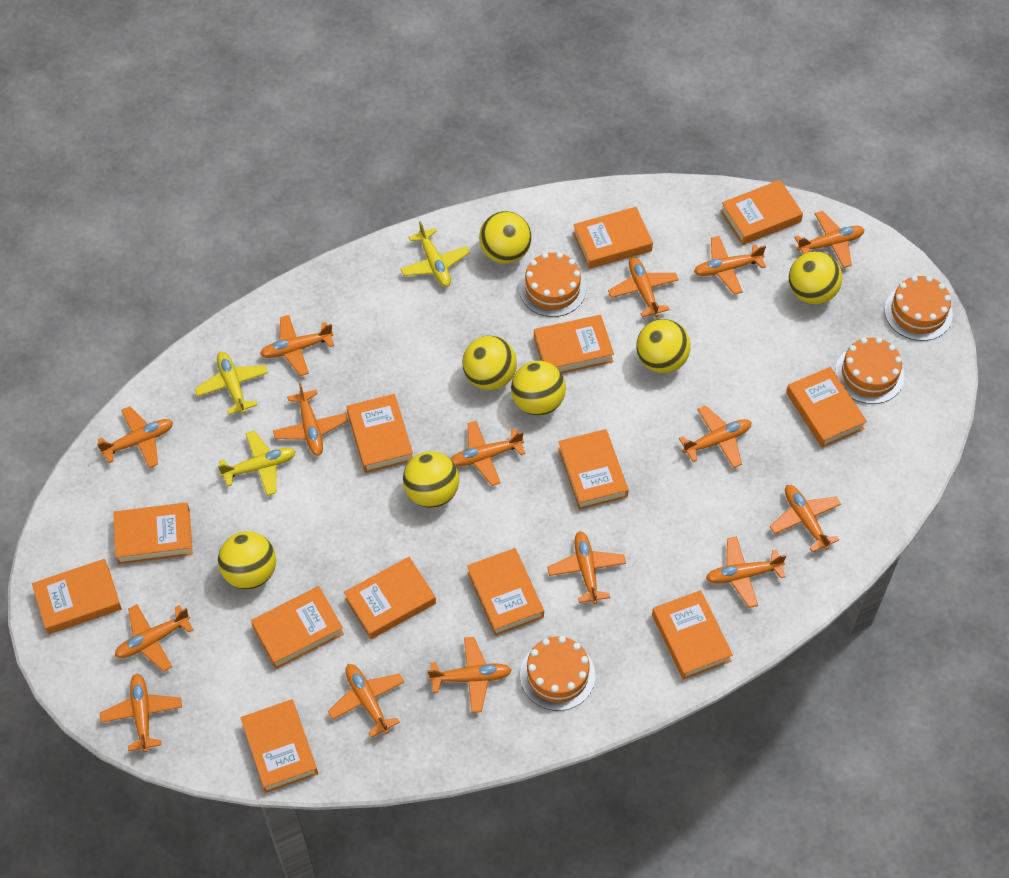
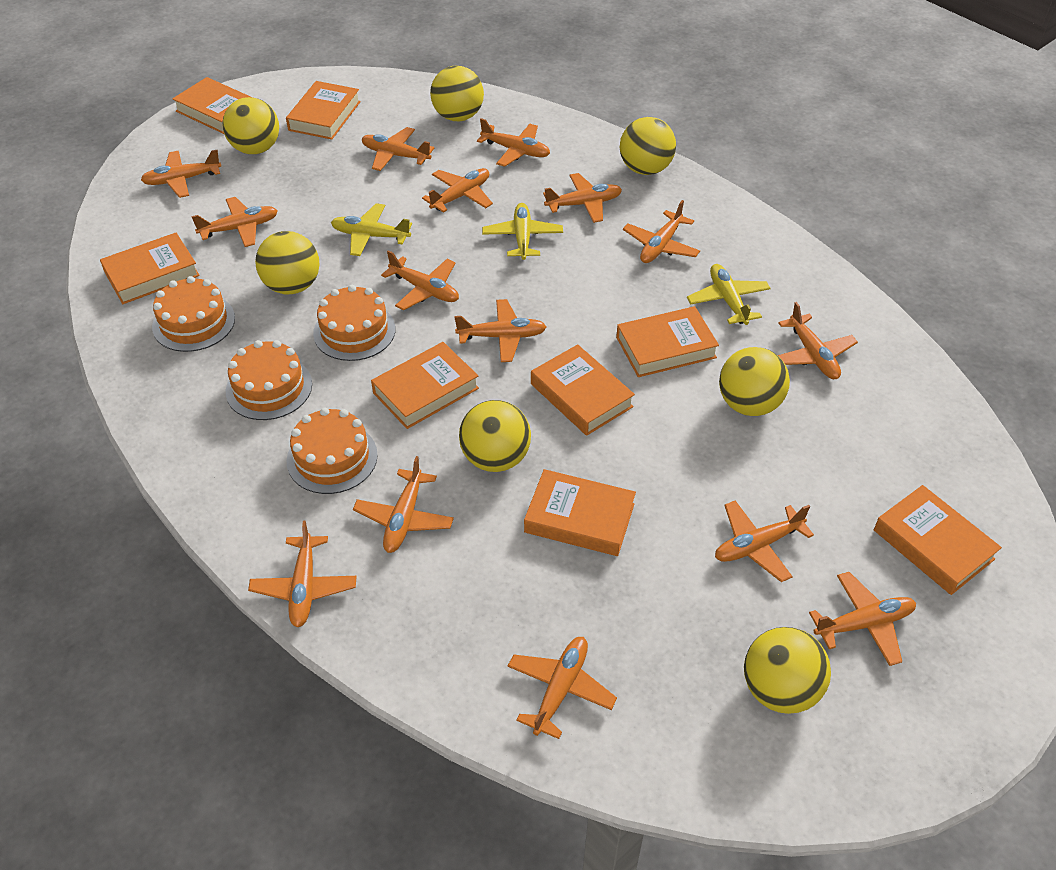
orange book: 13 -> 8

